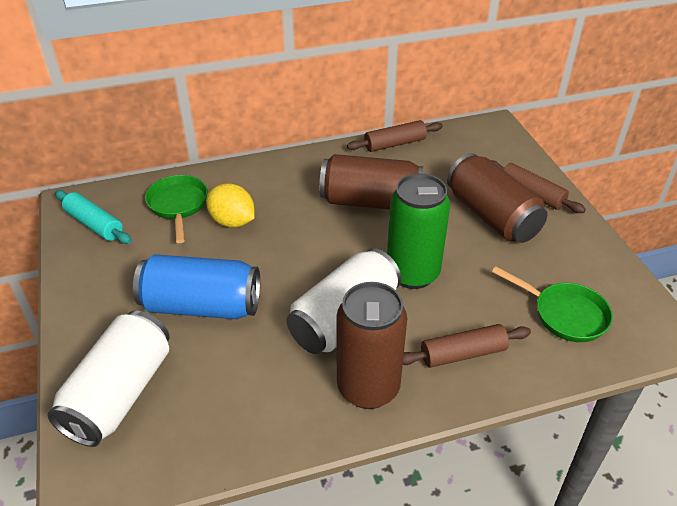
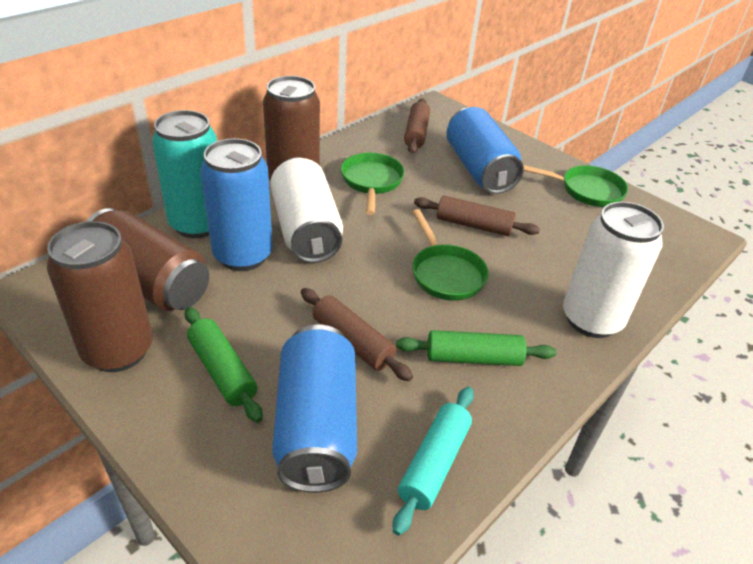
blue can: 1 -> 3
green can: 1 -> 0
green pan: 2 -> 3
green rolling pin: 0 -> 2
turquoise can: 0 -> 1
yellow lemon: 1 -> 0

